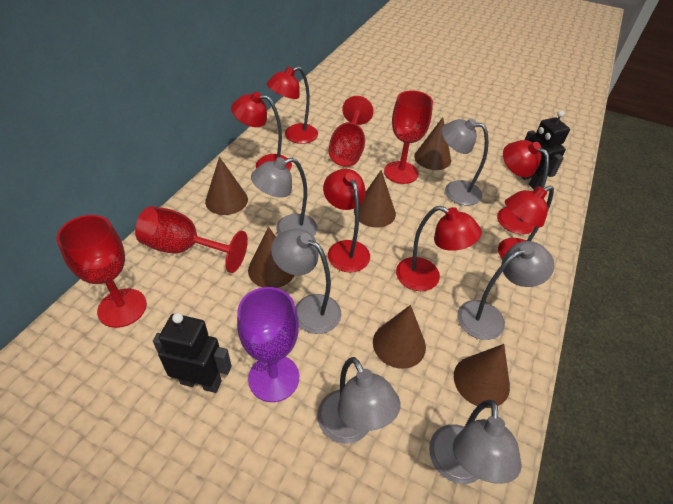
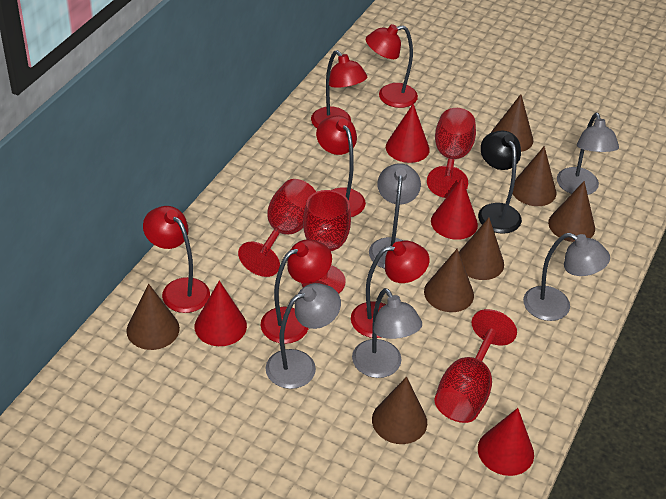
black lamp: 0 -> 1
black robot: 2 -> 0
brown cone: 6 -> 7
grey lamp: 6 -> 5
purple goblet: 1 -> 0
red cone: 0 -> 4

